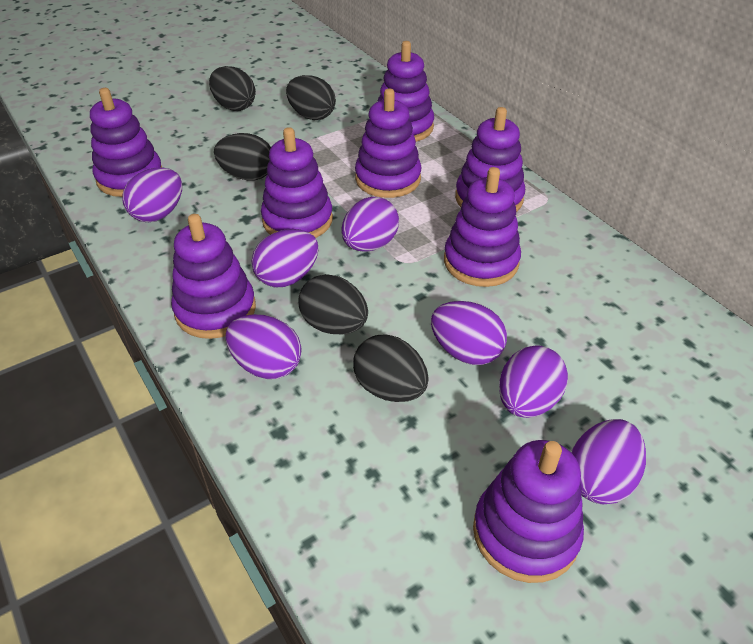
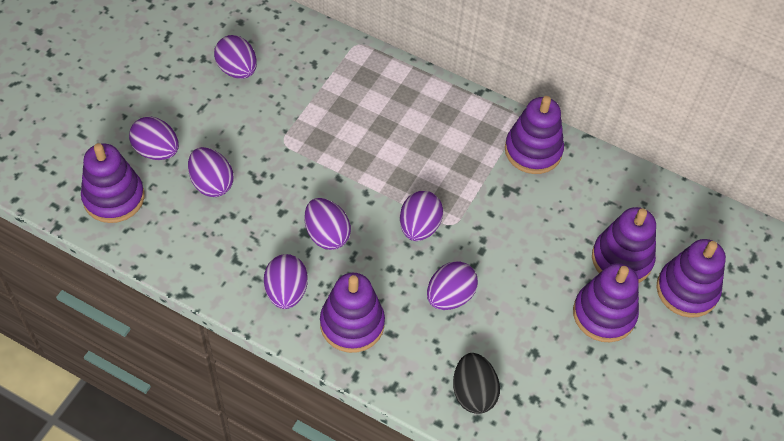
black egg: 5 -> 1
purple stacking toy: 8 -> 6

